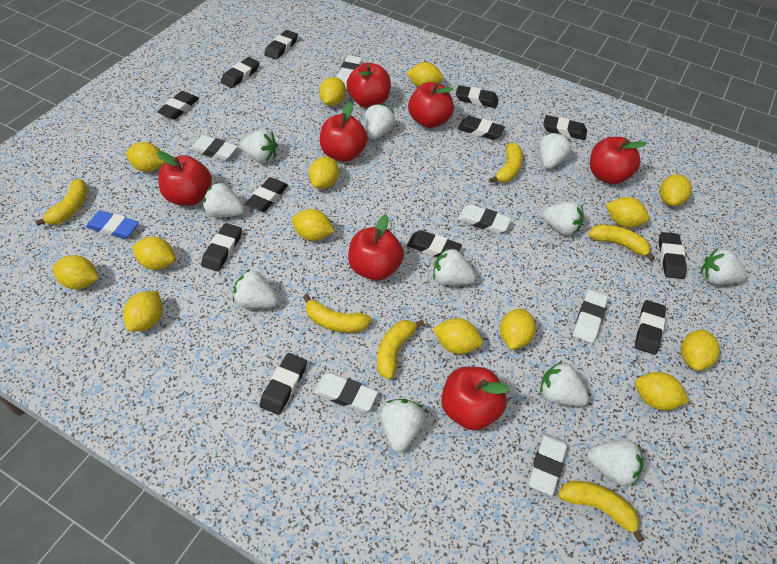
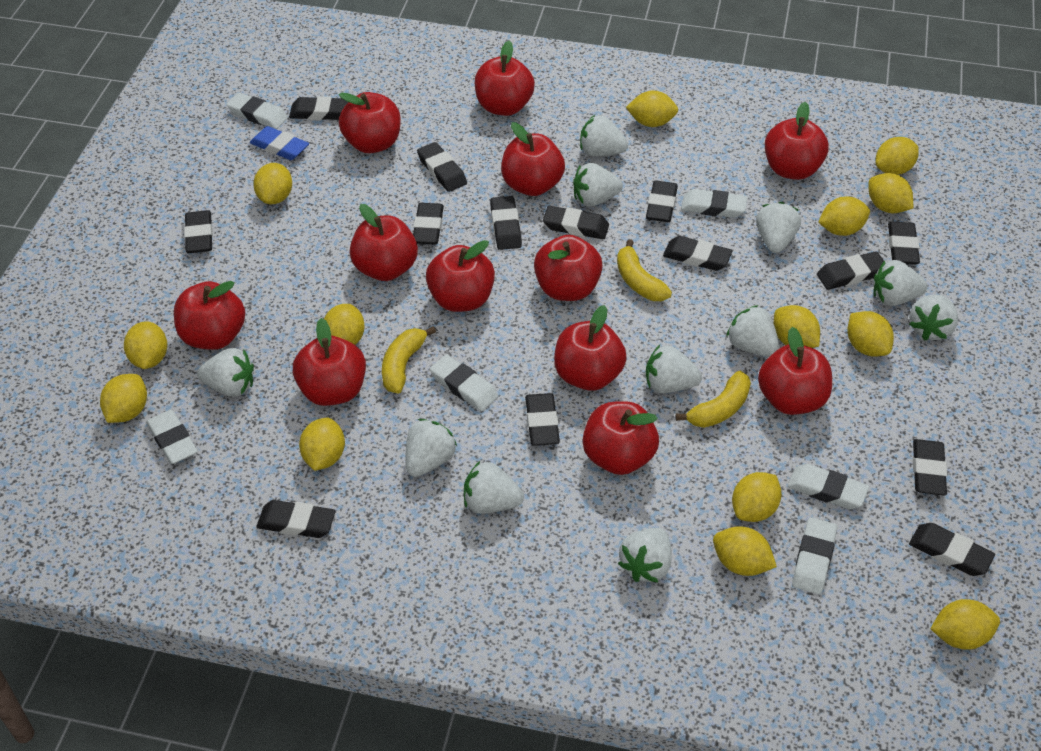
black eraser: 12 -> 14
red apple: 7 -> 12
yellow banana: 6 -> 3

